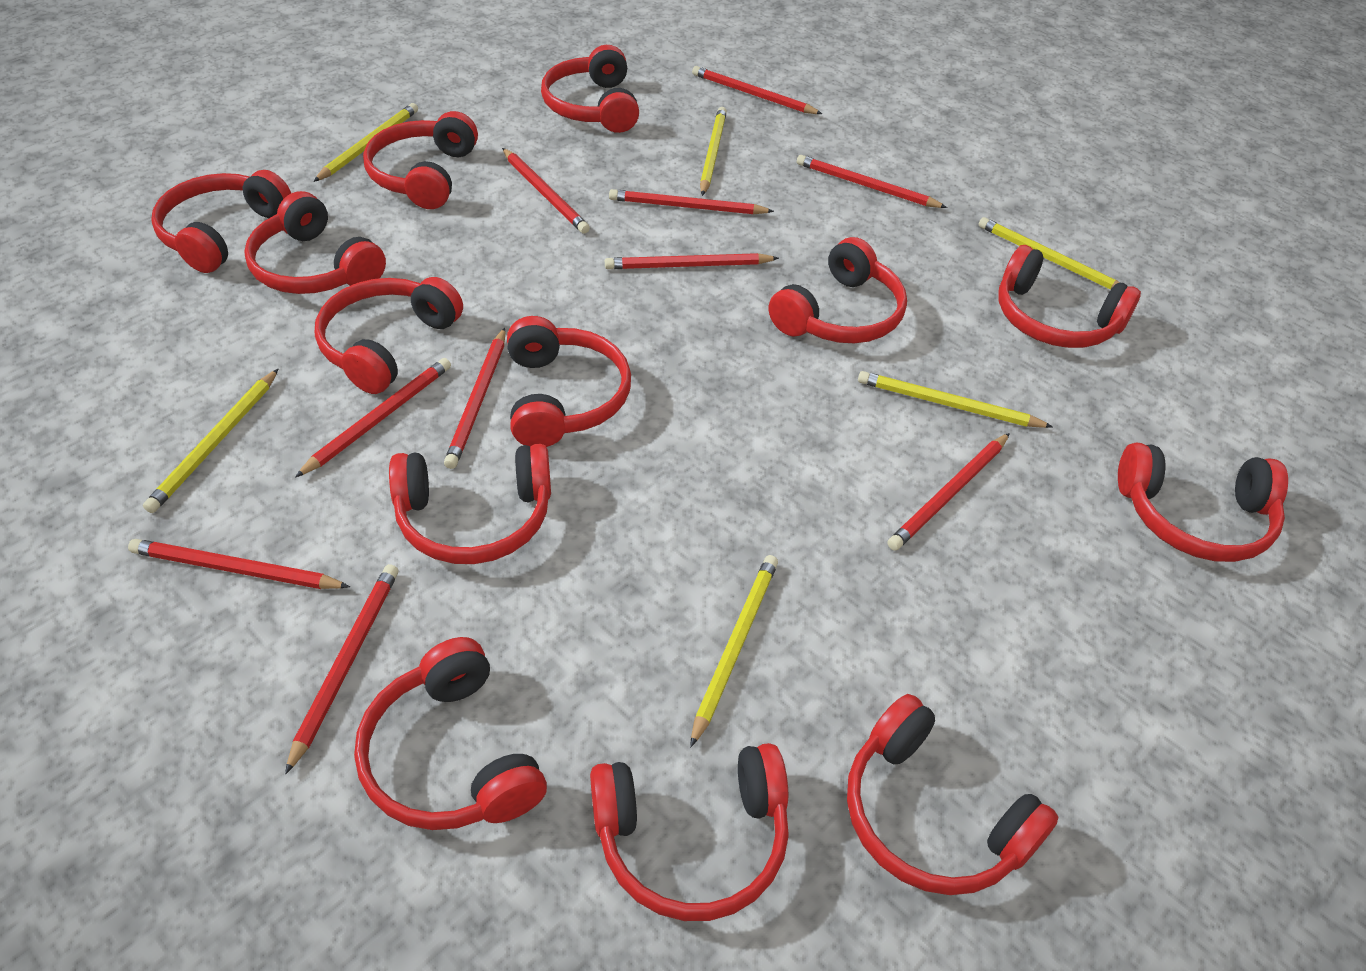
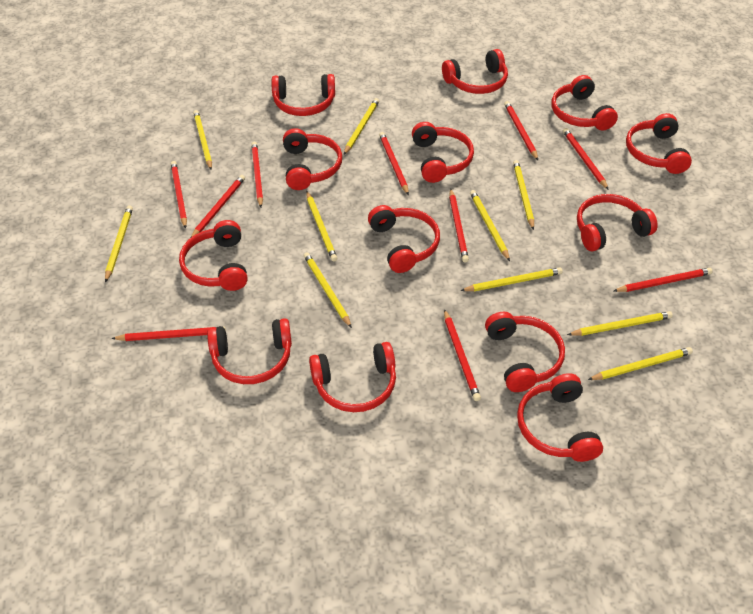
yellow pencil: 6 -> 10

